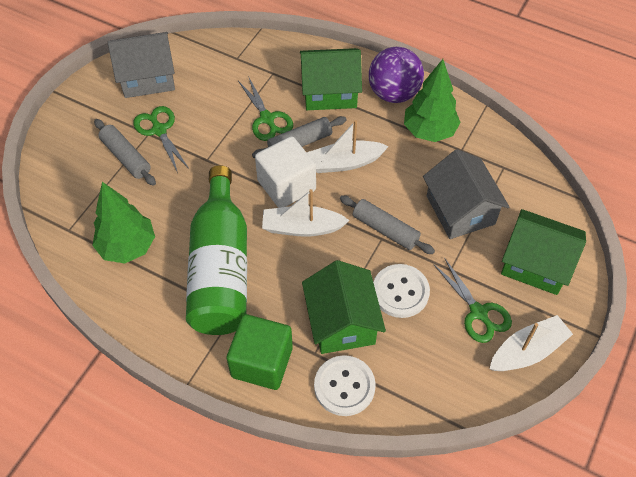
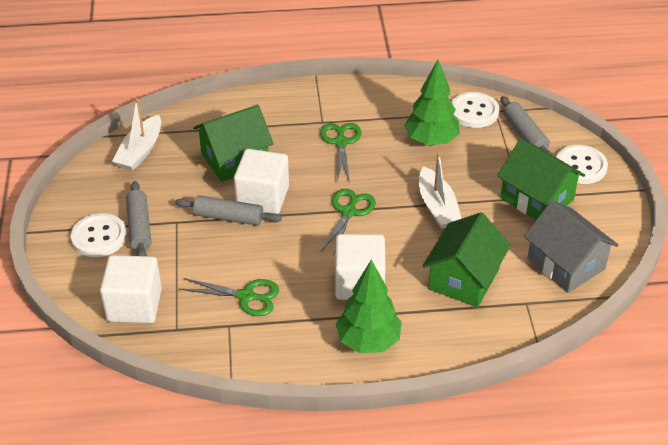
green bottle: 1 -> 0
green cube: 1 -> 0
grey house: 2 -> 1
purple ball: 1 -> 0
white boat: 3 -> 2
white button: 2 -> 3
white cube: 1 -> 3

